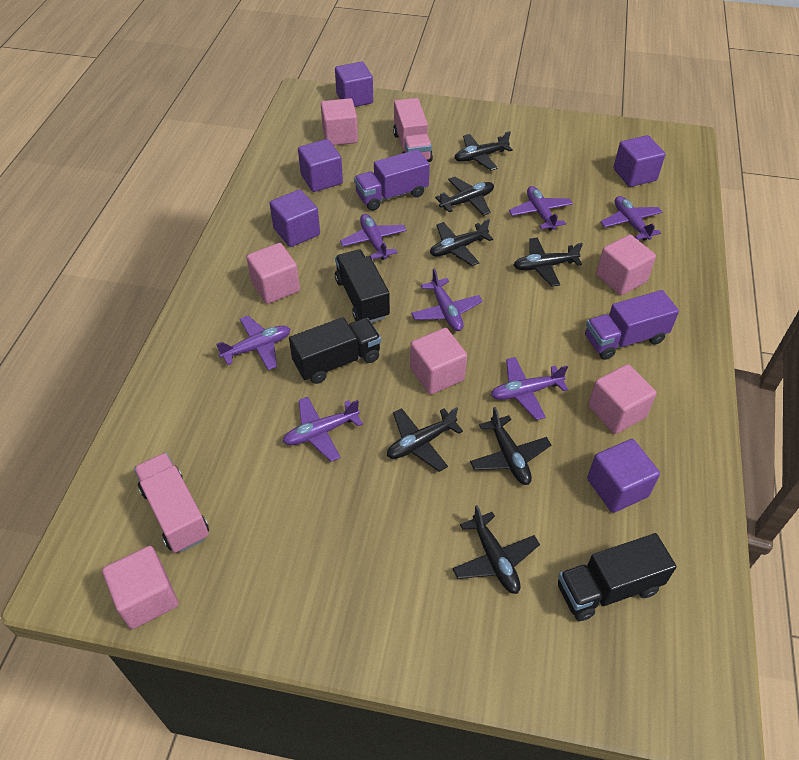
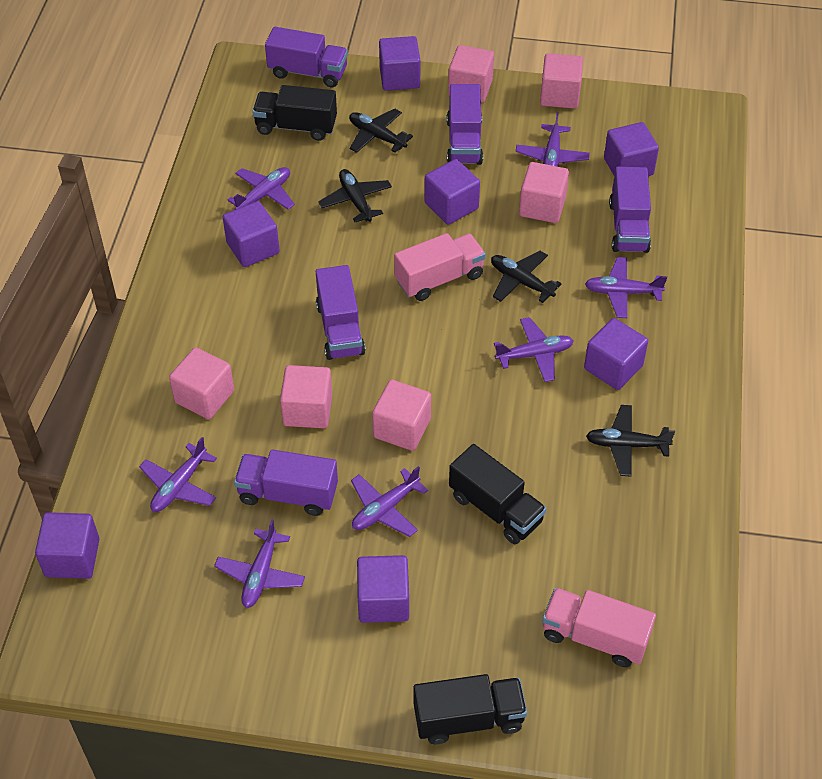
black plane: 7 -> 4
purple cube: 5 -> 7
purple truck: 2 -> 5

